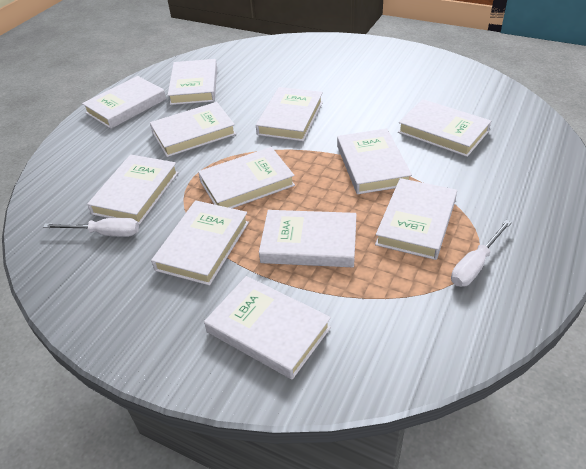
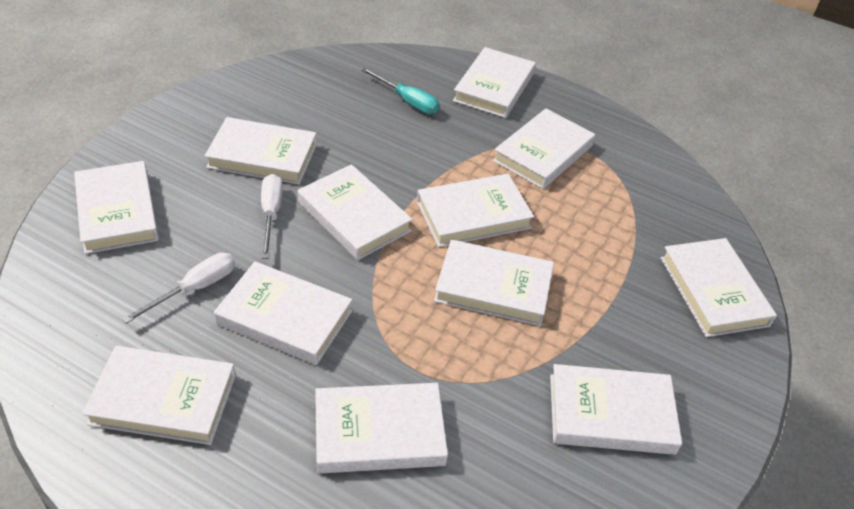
turquoise screwdriver: 0 -> 1

